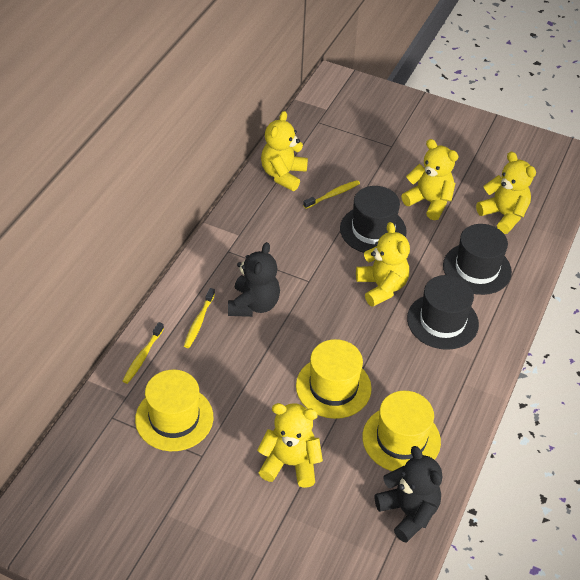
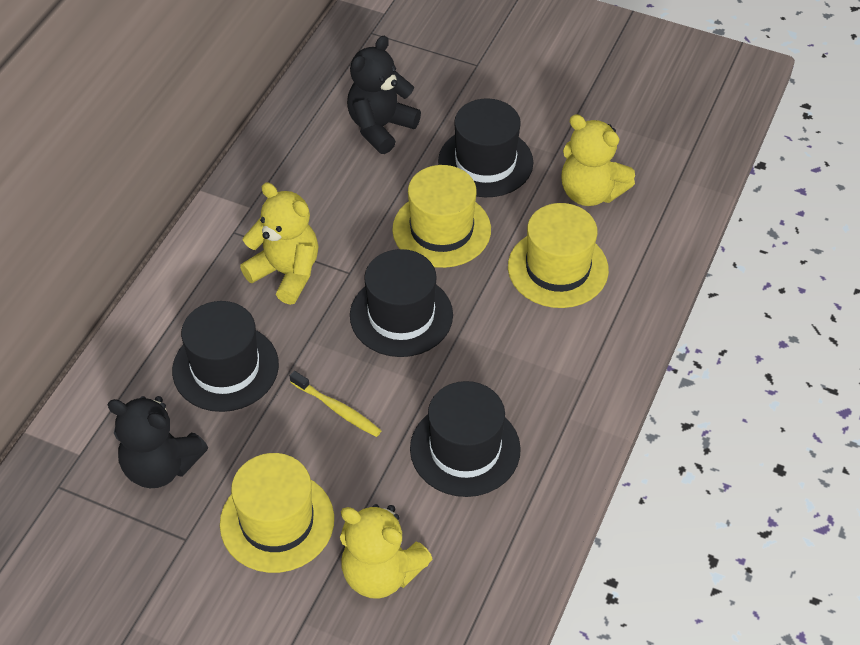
black hat: 3 -> 4
yellow teddy bear: 5 -> 3
yellow toothbrush: 3 -> 1

